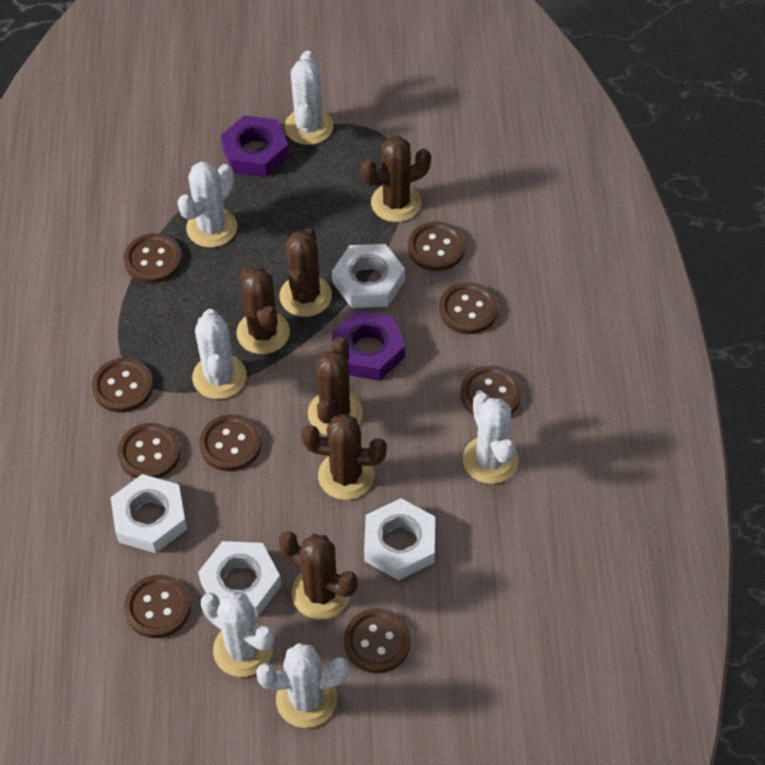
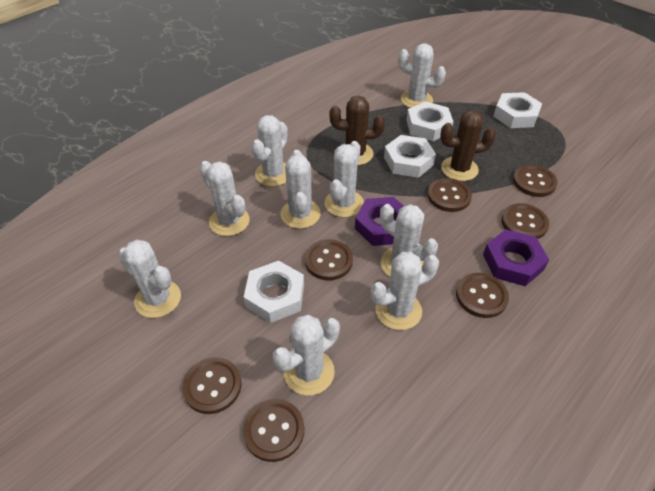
brown button: 9 -> 7
brown cactus: 6 -> 2
white cactus: 6 -> 9

